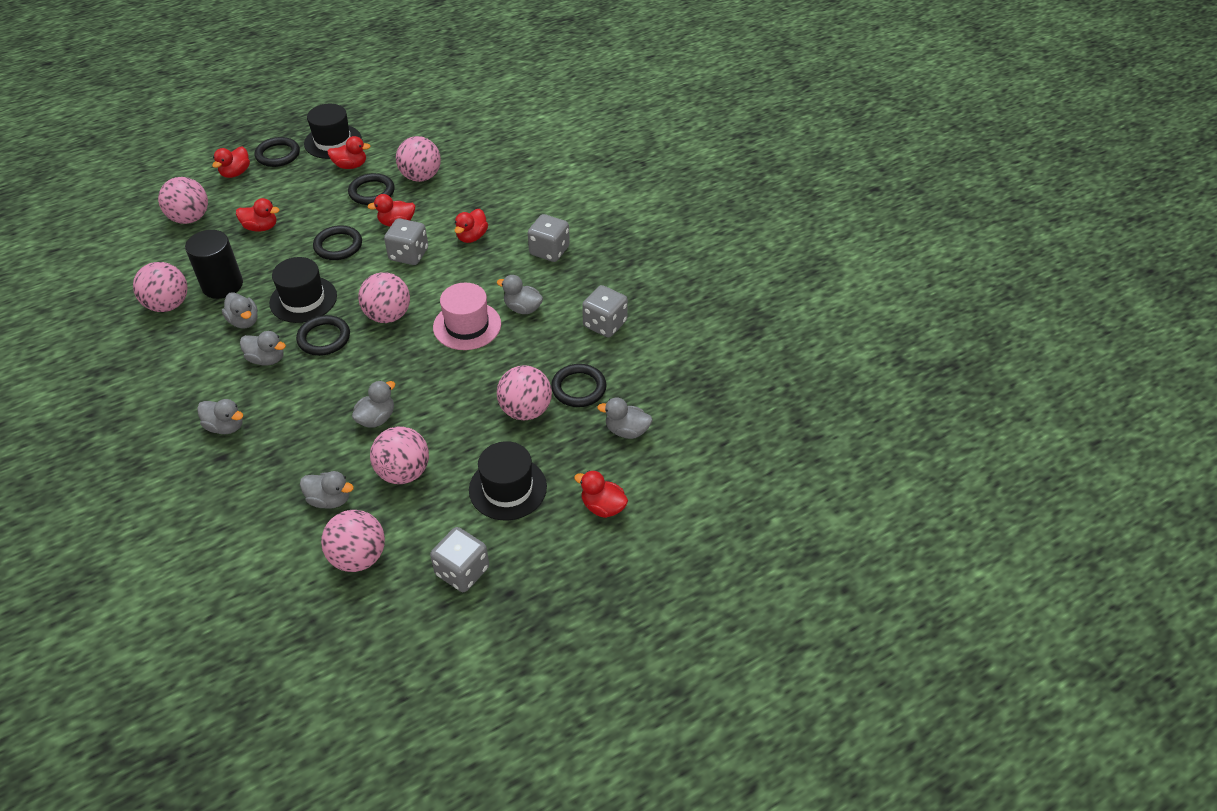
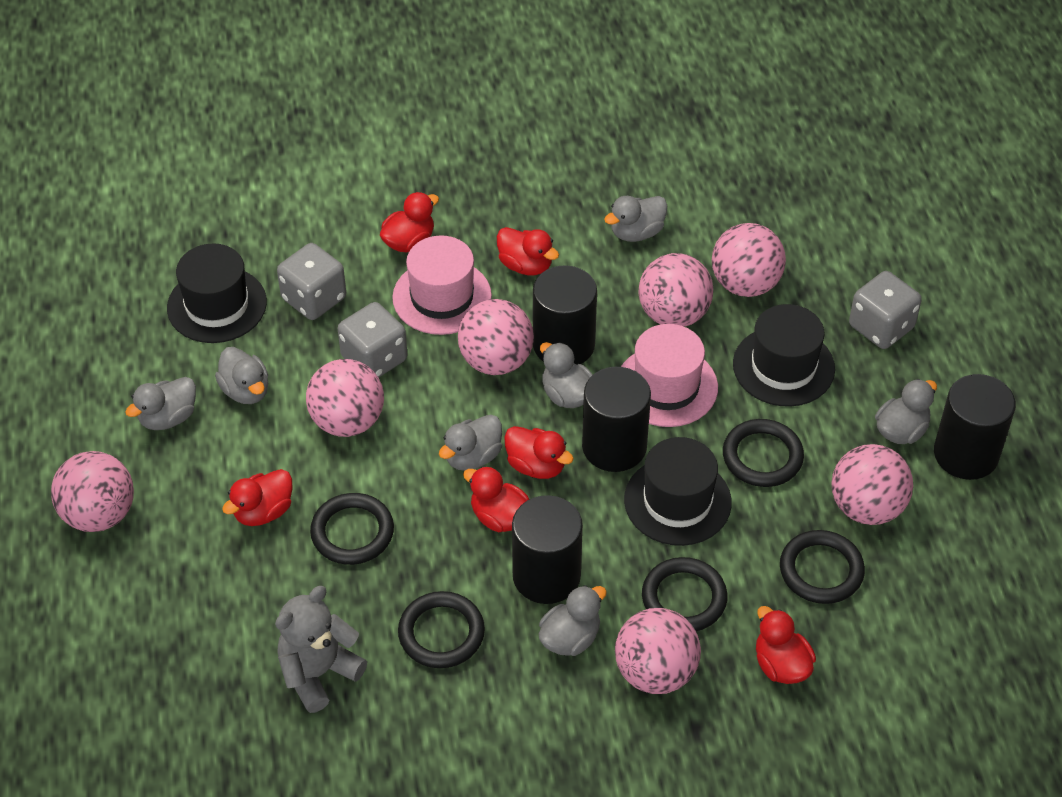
black cylinder: 1 -> 4
grey dice: 4 -> 3
grey teddy bear: 0 -> 1
pink hat: 1 -> 2

